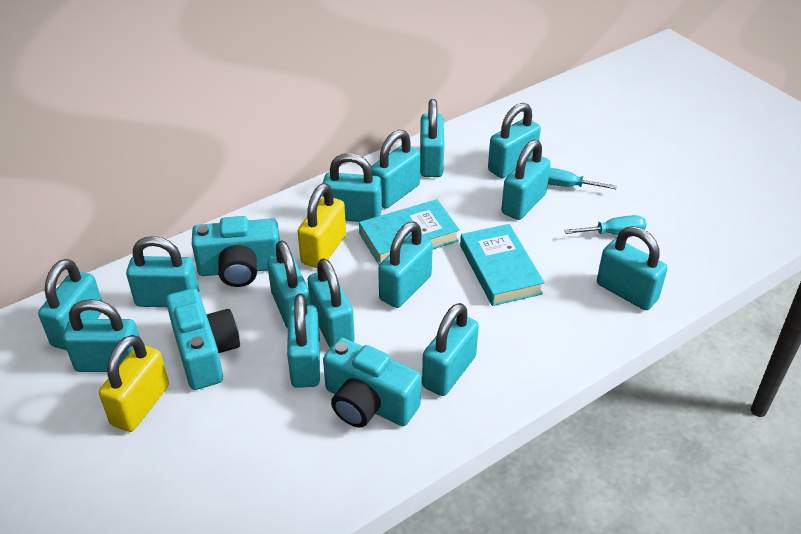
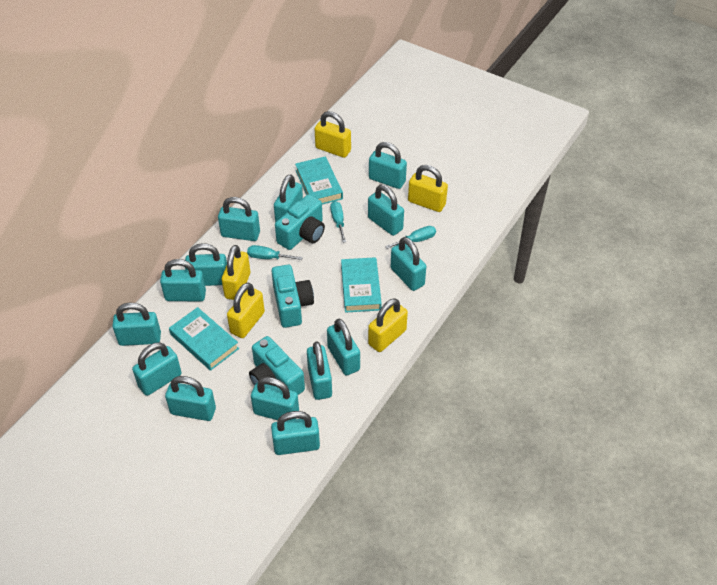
turquoise book: 2 -> 3
turquoise screwdriver: 2 -> 3
yellow padlock: 2 -> 5

